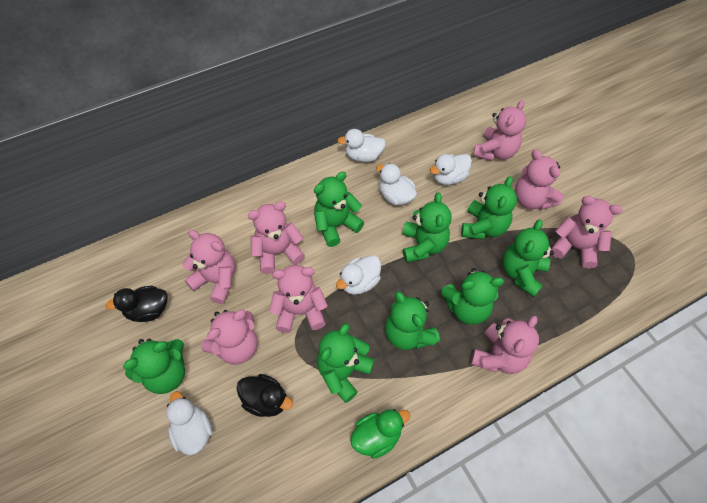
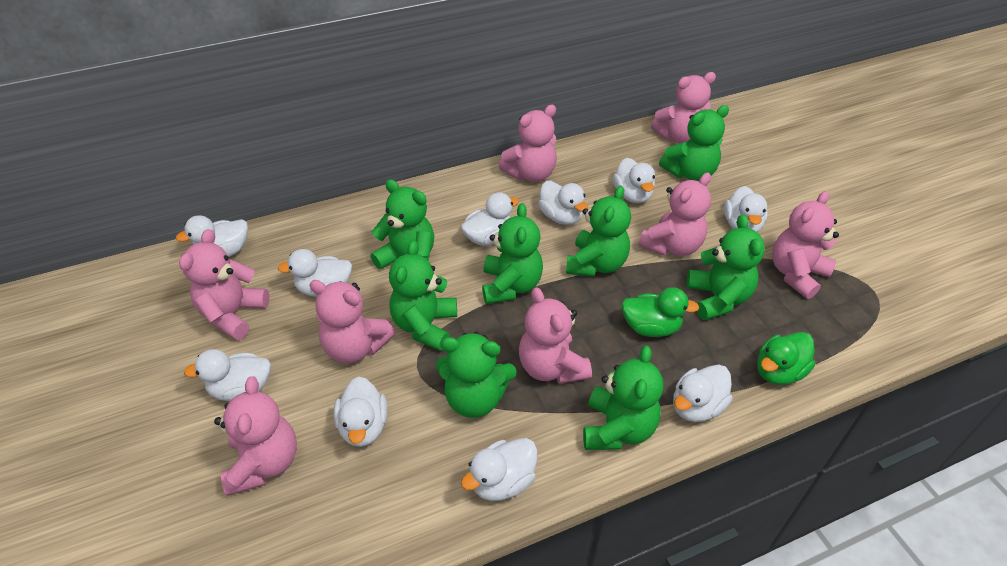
black duck: 2 -> 0
green duck: 1 -> 2
white duck: 5 -> 10

